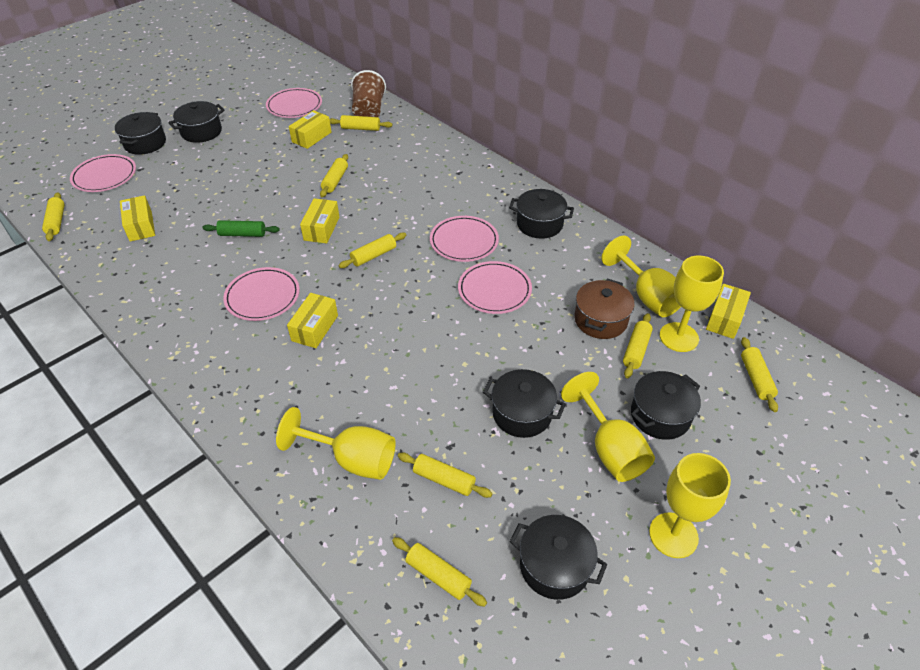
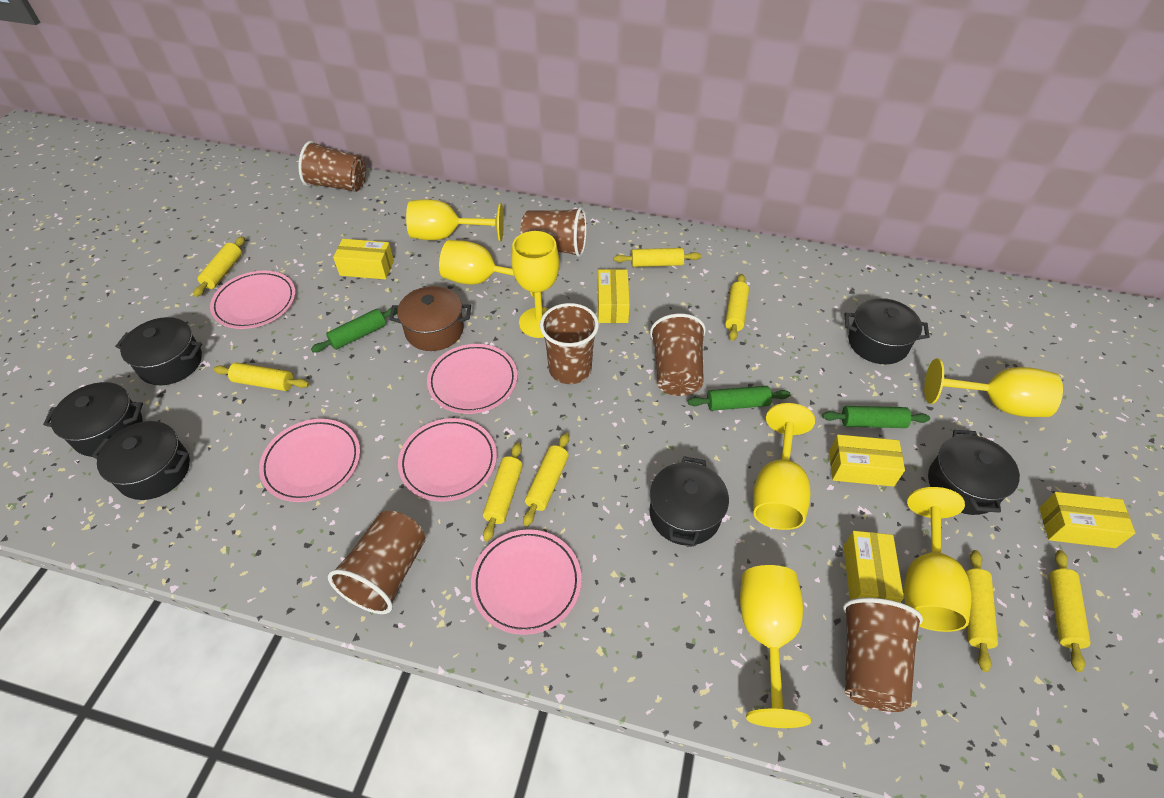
brown cup: 1 -> 6
green rolling pin: 1 -> 3
yellow goblet: 5 -> 7

